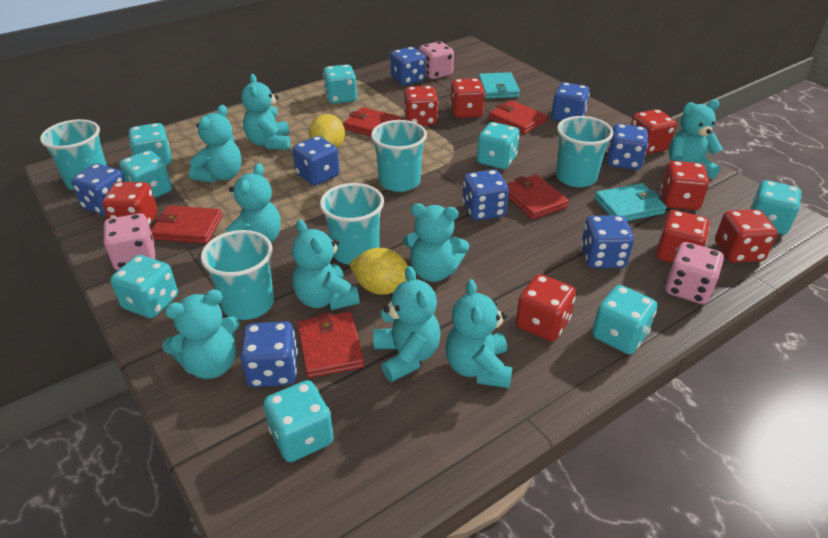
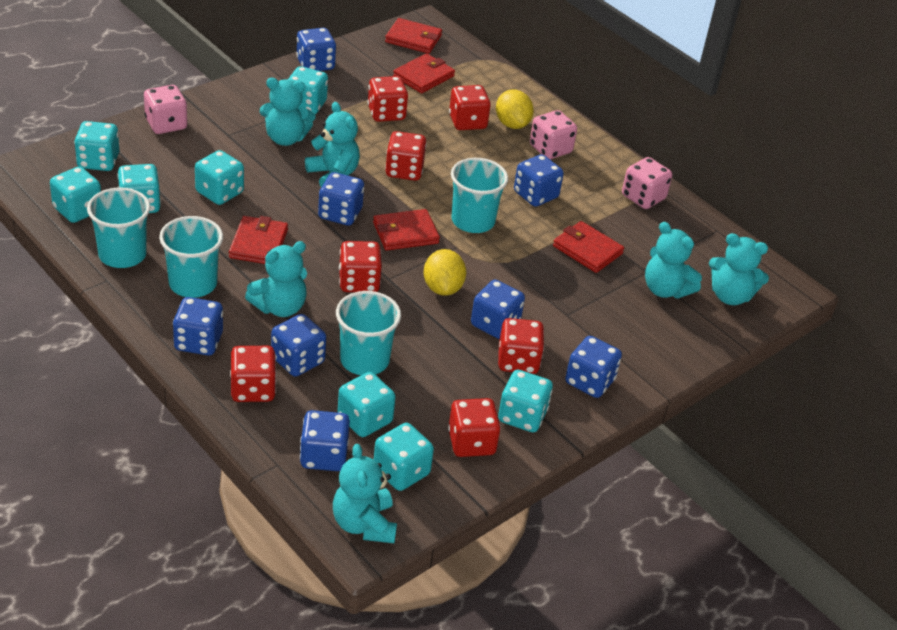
red dice: 8 -> 7
turquoise cup: 5 -> 4
turquoise teddy bear: 9 -> 6
turquoise wallet: 2 -> 0

